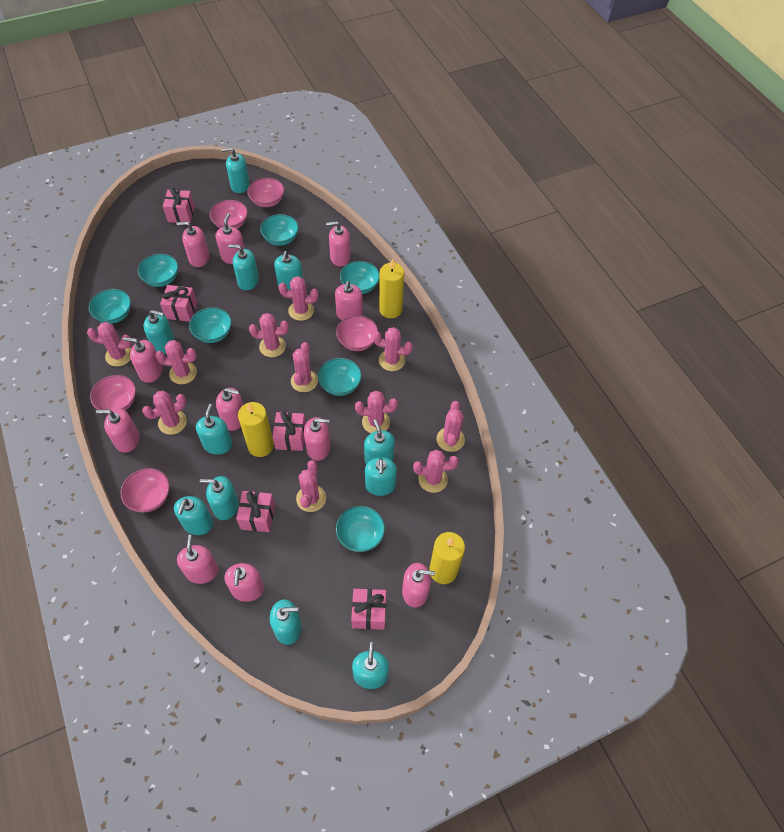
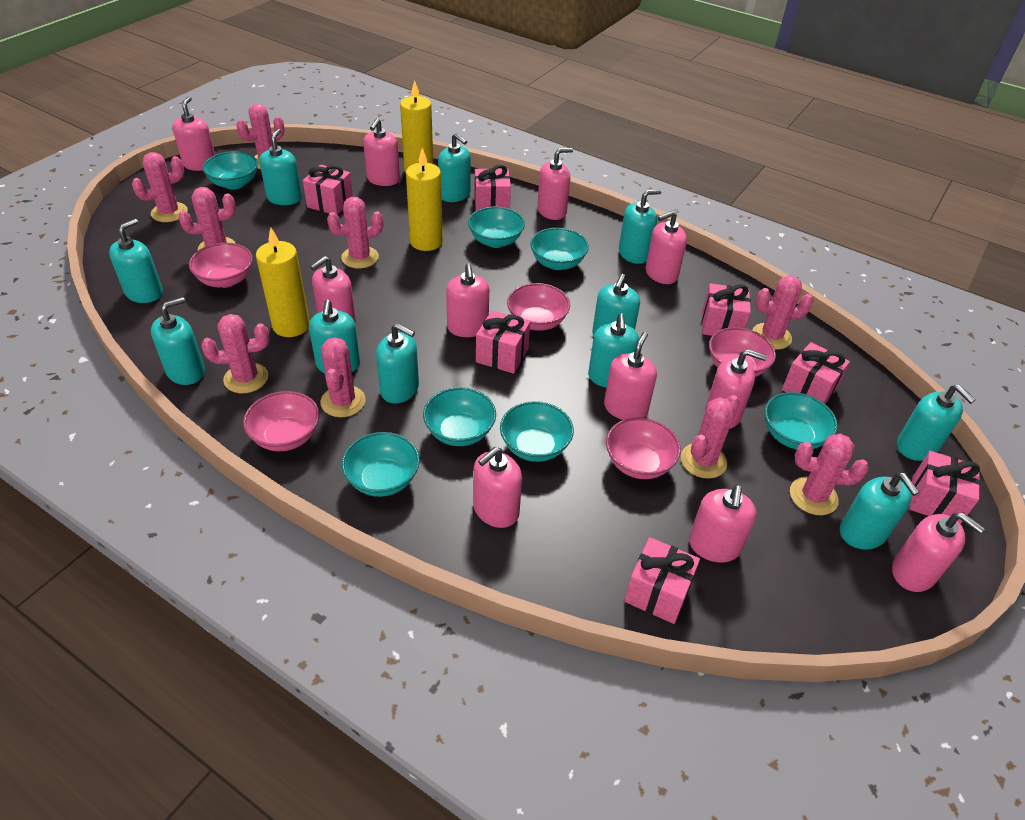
pink cactus: 11 -> 9
pink gift: 5 -> 7

